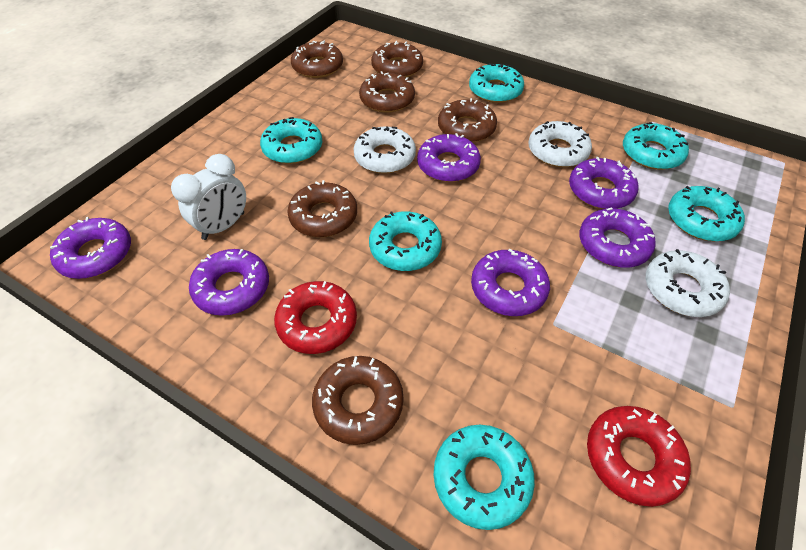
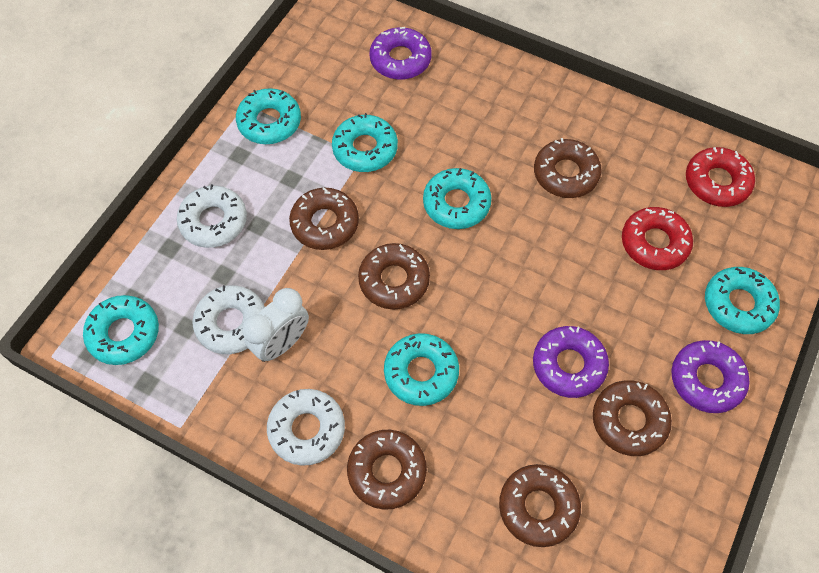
purple donut: 6 -> 3

